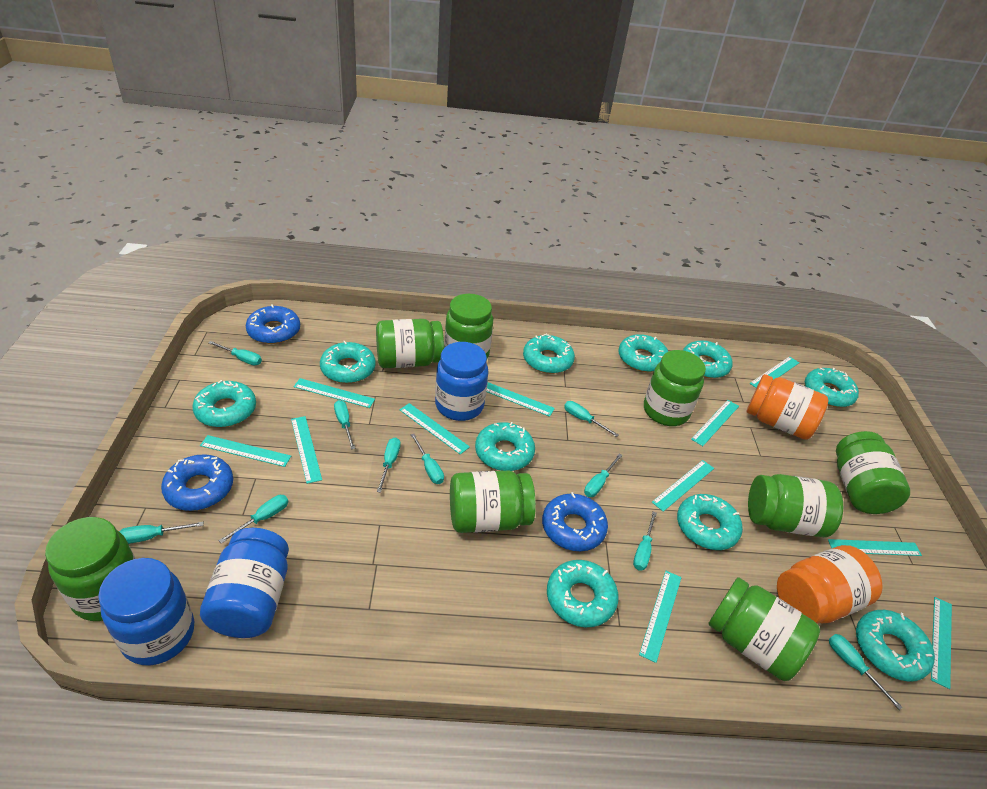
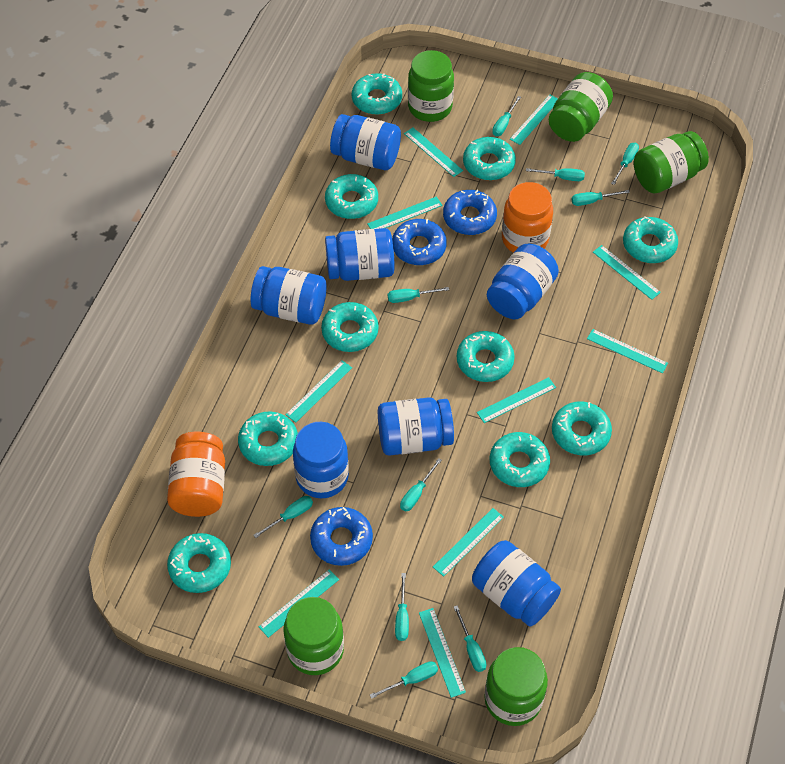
blue jar: 3 -> 7
green jar: 8 -> 5
turquoise ruler: 11 -> 10

